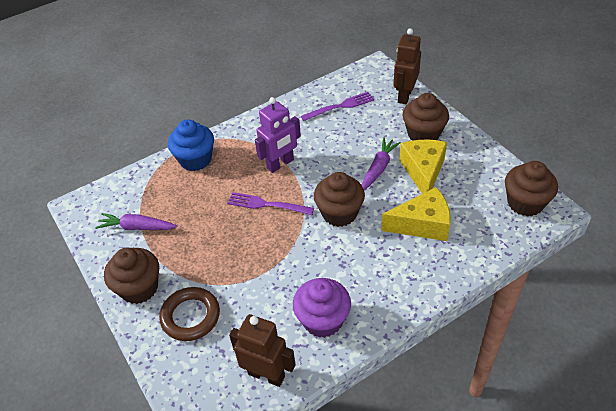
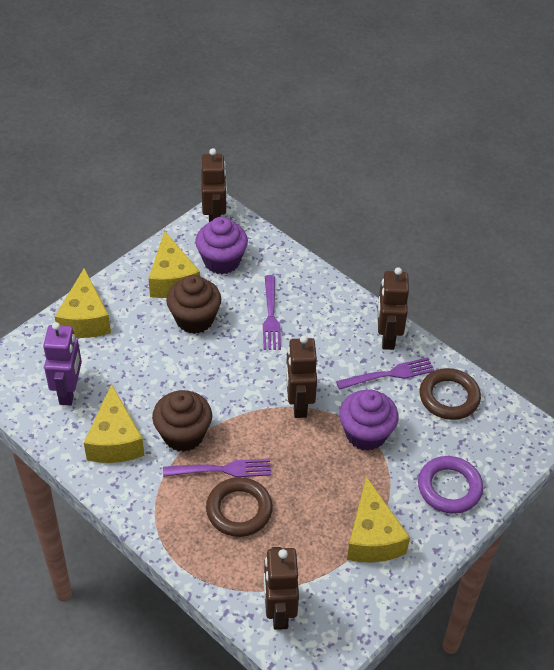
blue cupcake: 1 -> 0
brown cupcake: 4 -> 2
brown ring: 1 -> 2
brown robot: 2 -> 4
purple carrot: 2 -> 0
purple cupcake: 1 -> 2
purple fork: 2 -> 3
purple ring: 0 -> 1
yellow cheese: 2 -> 4

